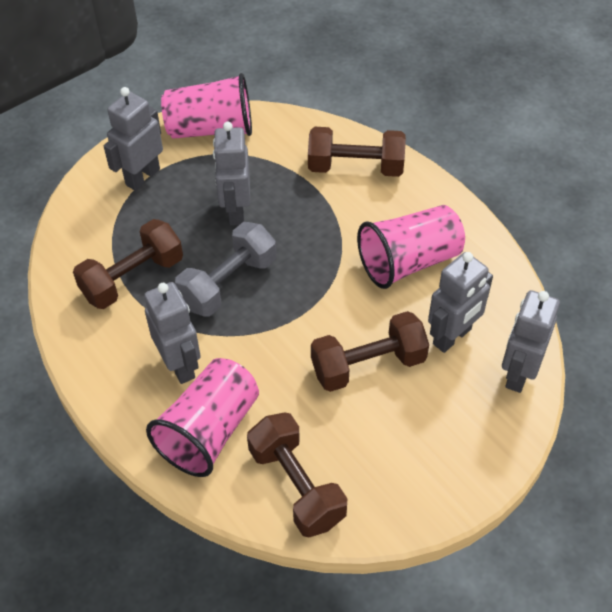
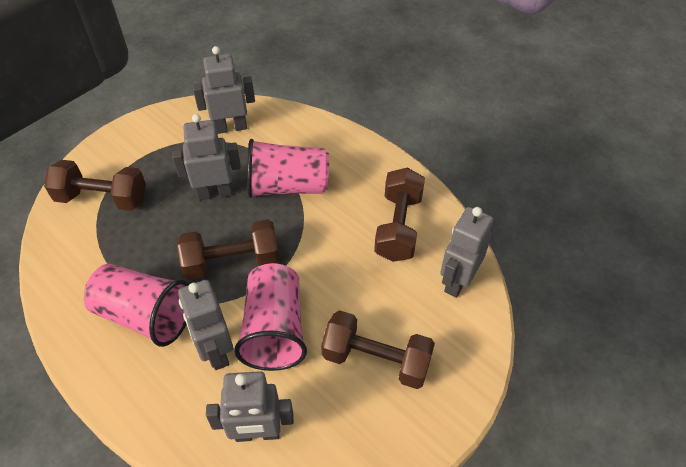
grey dumbbell: 1 -> 0

